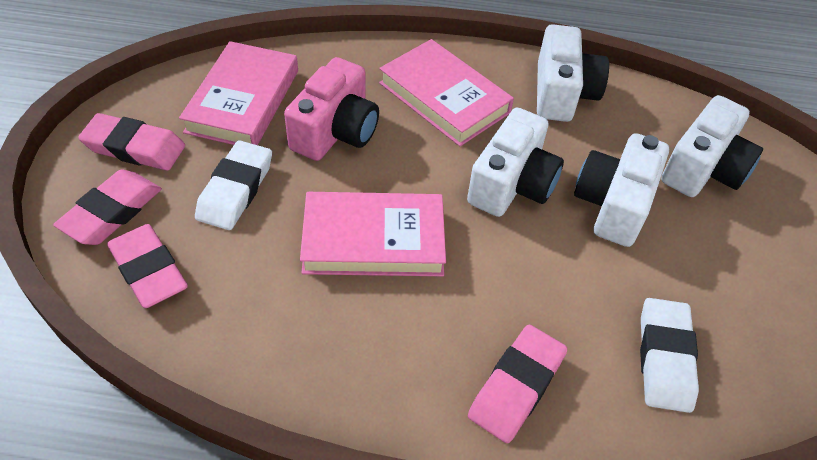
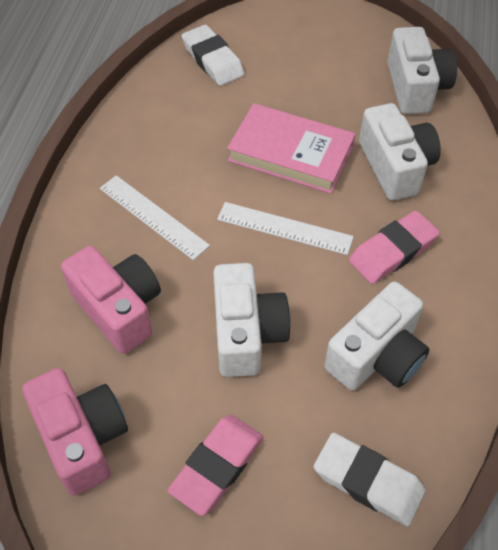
pink book: 3 -> 1
pink camera: 1 -> 2
pink eraser: 4 -> 2
white ruler: 0 -> 2

